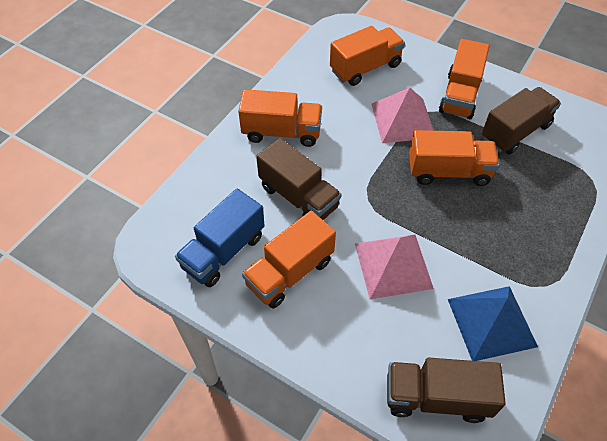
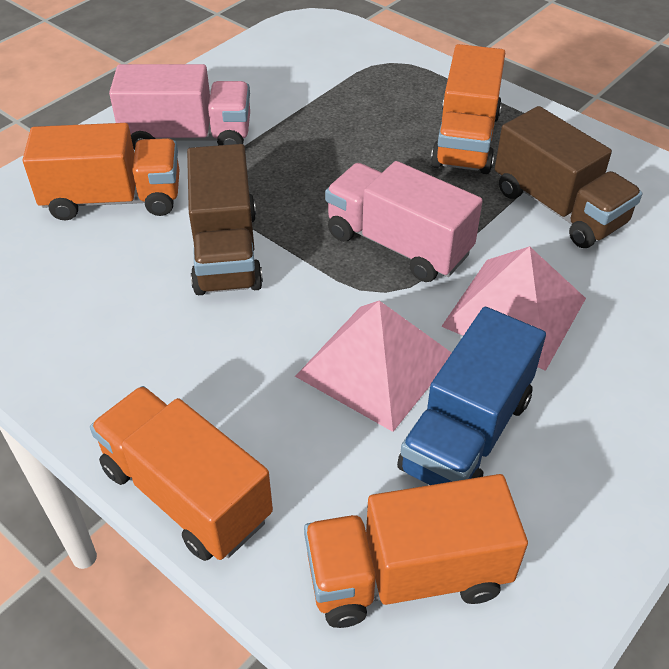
blue pyramid: 1 -> 0
brown truck: 3 -> 2
orange truck: 5 -> 4
pink truck: 0 -> 2

